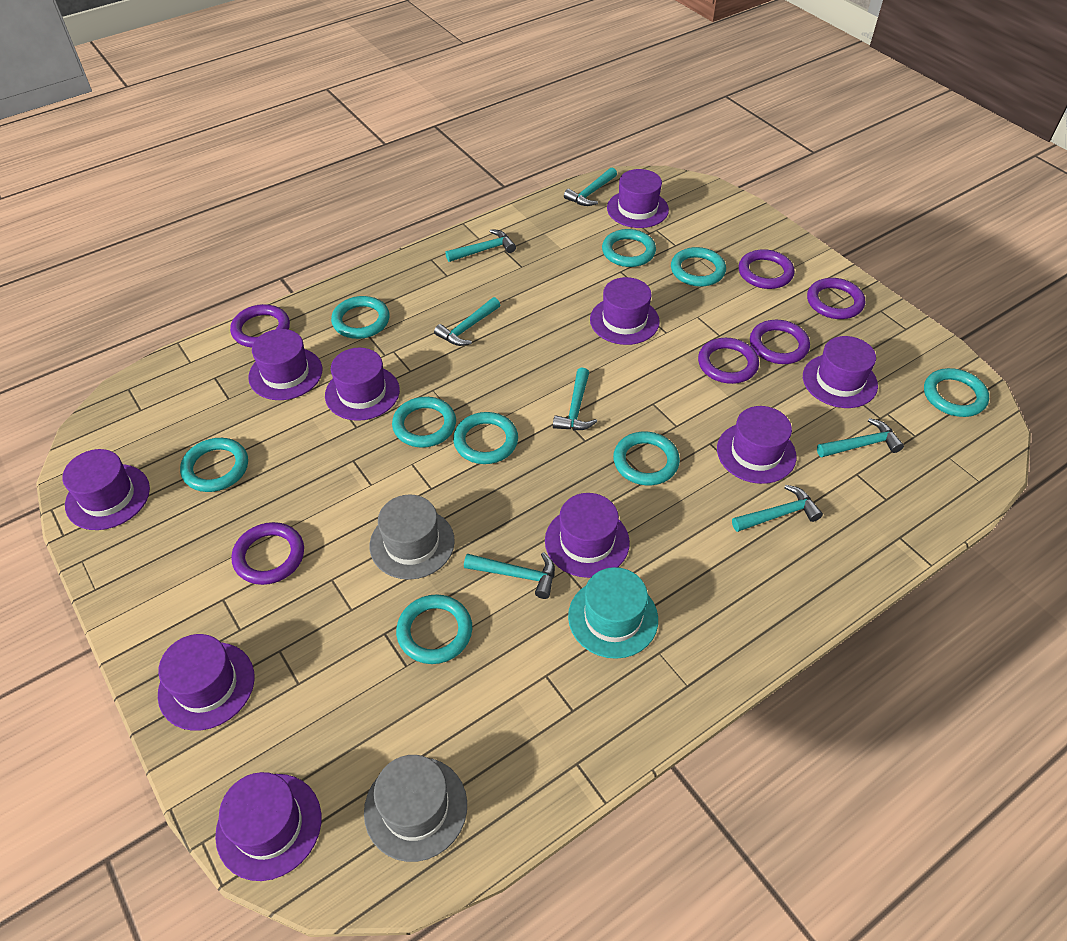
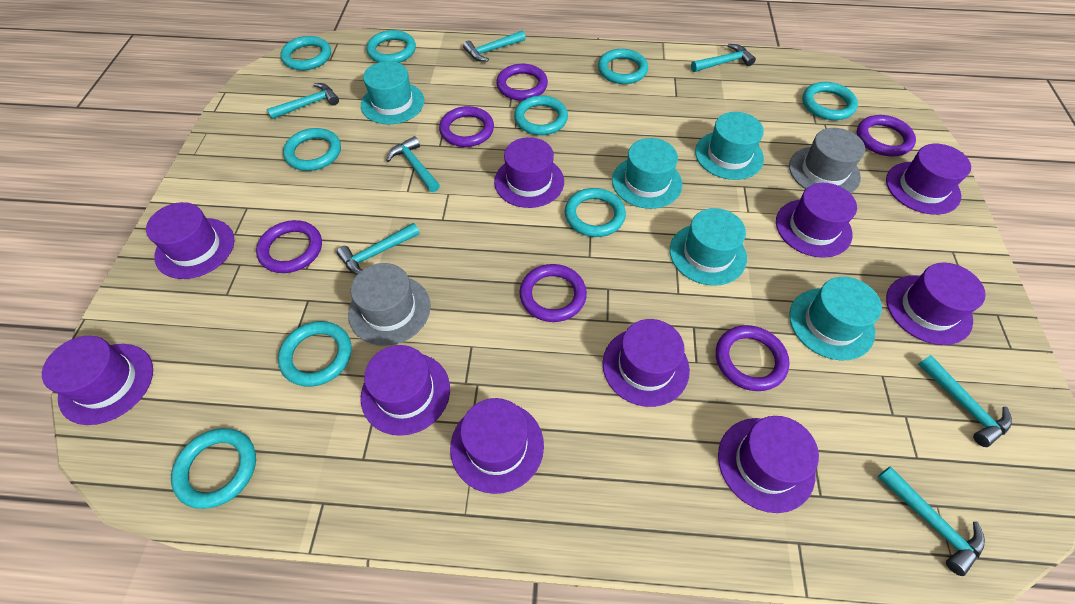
turquoise hat: 1 -> 5

